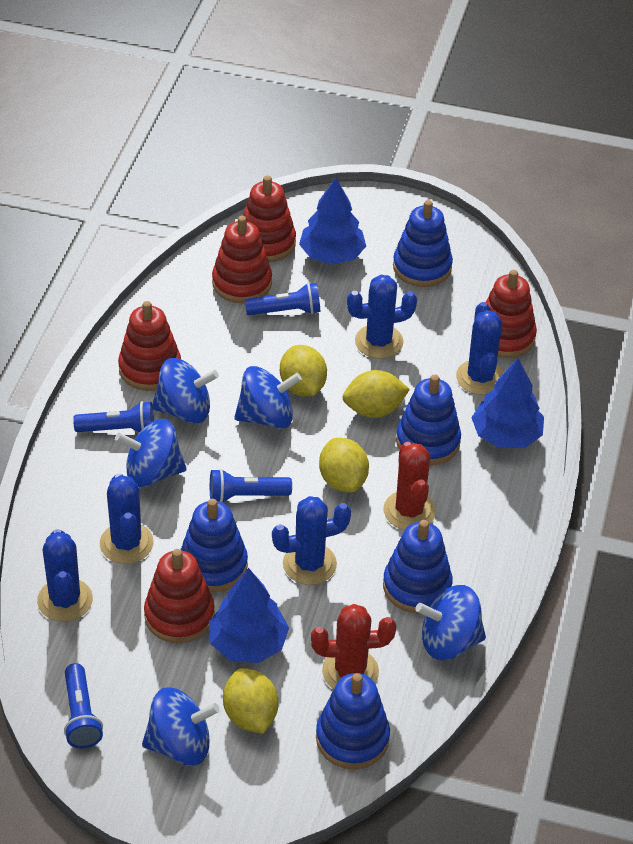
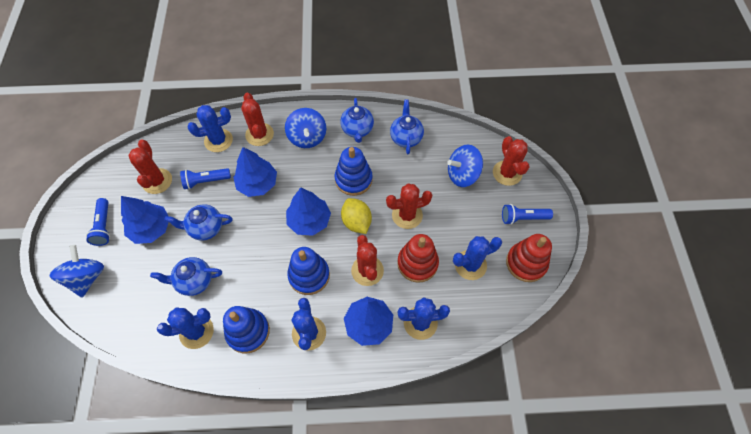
blue flashlight: 4 -> 3
blue spinning top: 5 -> 3
blue stacking toy: 5 -> 3
blue teapot: 0 -> 4
blue tree: 3 -> 4
red cactus: 2 -> 5
red stacking toy: 5 -> 2
yellow lemon: 4 -> 1

